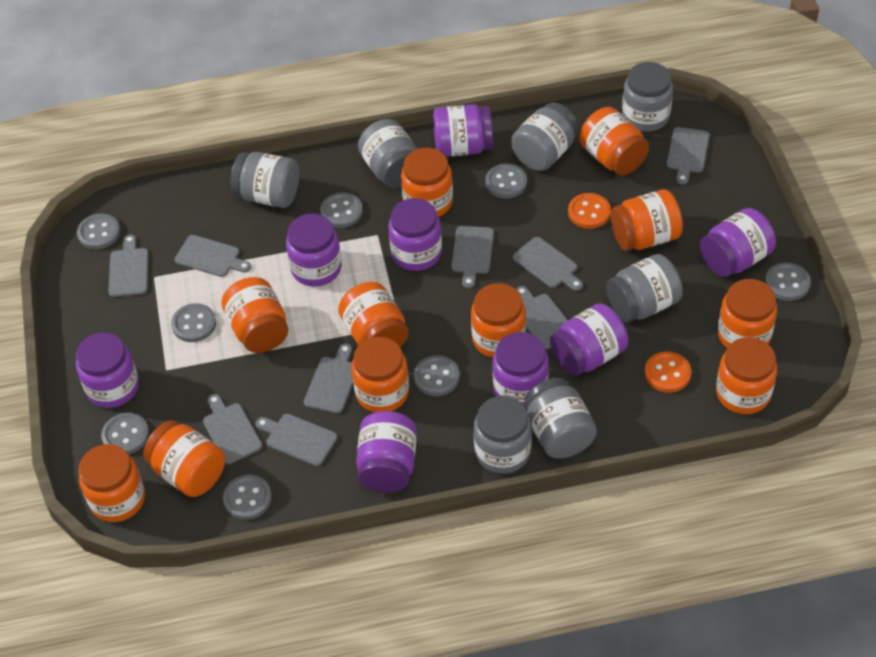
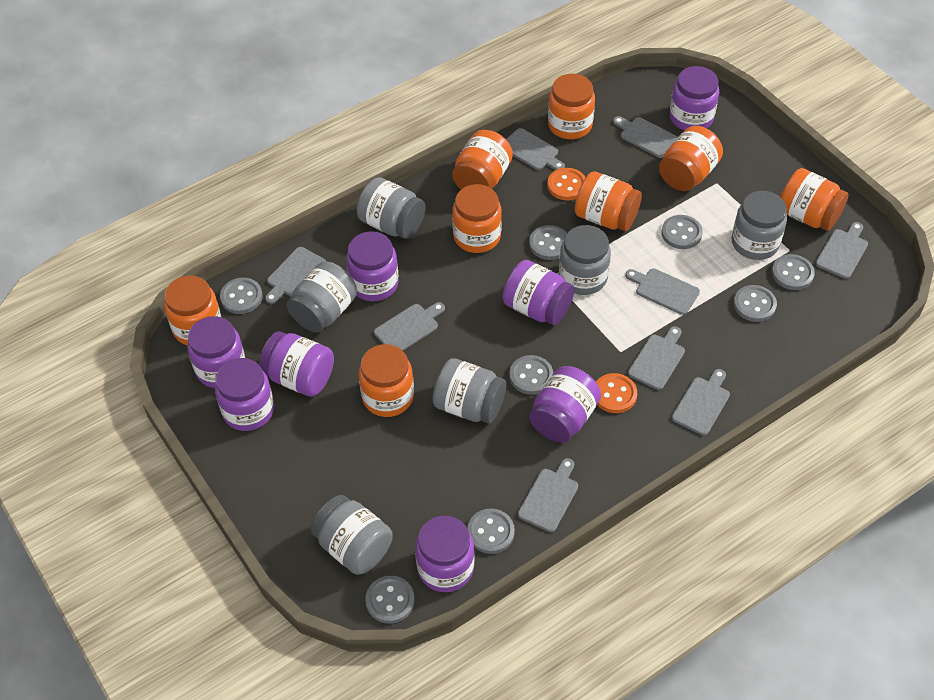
grey jar: 7 -> 6
orange jar: 11 -> 8

